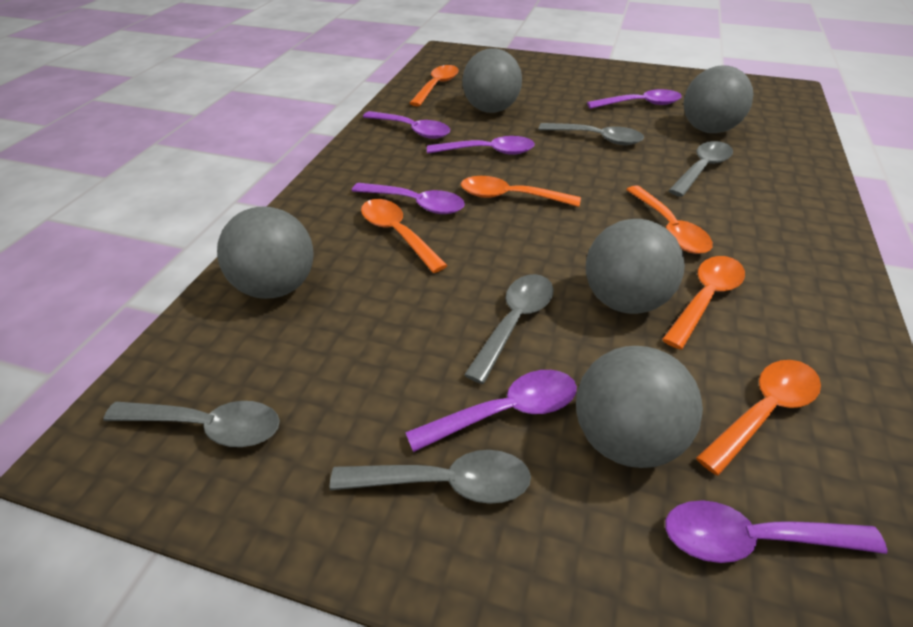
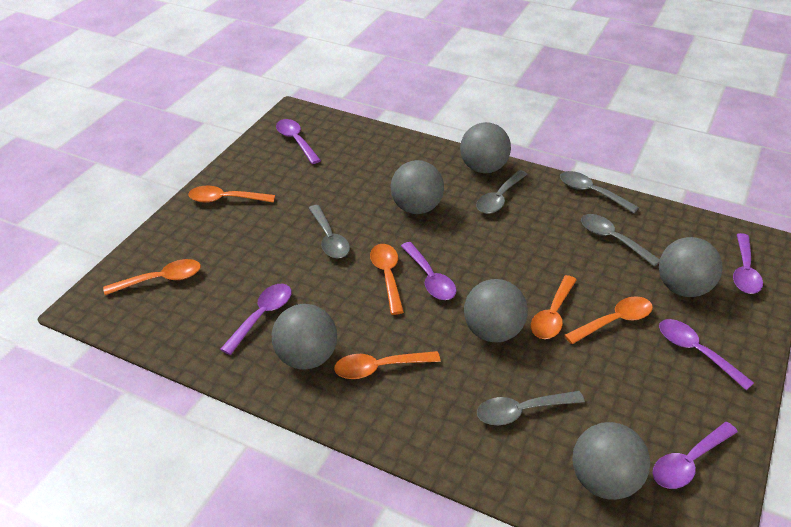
grey ball: 5 -> 6

